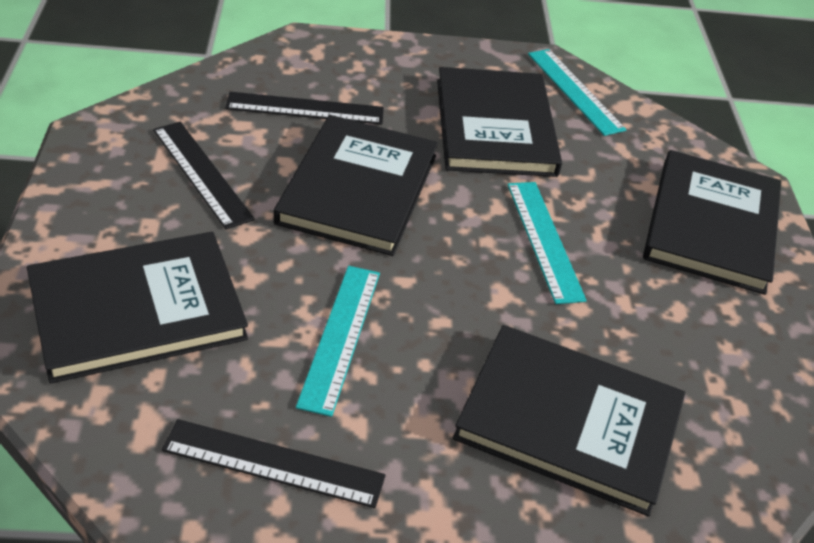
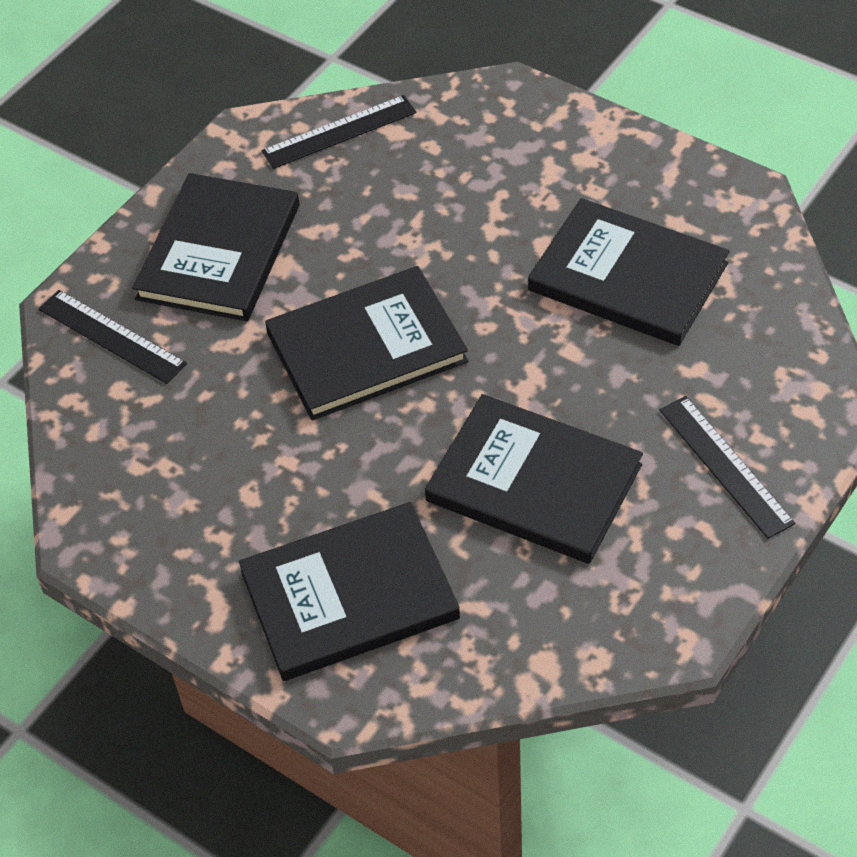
turquoise ruler: 3 -> 0

